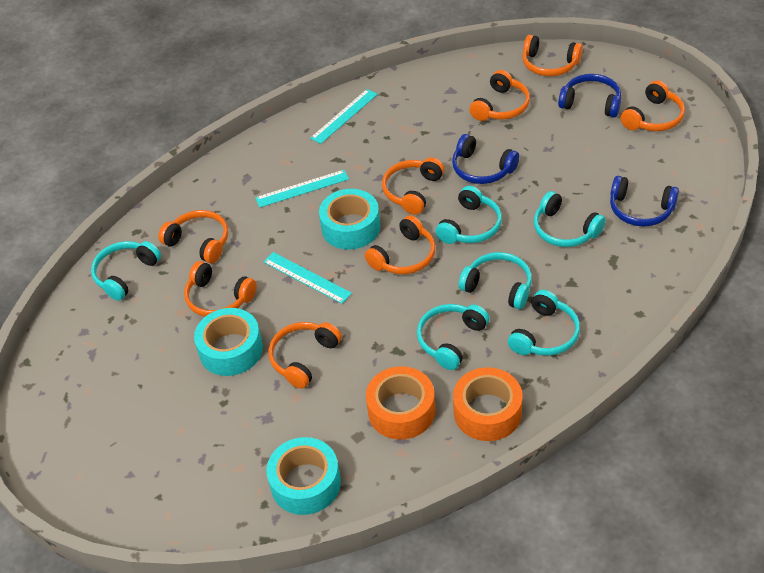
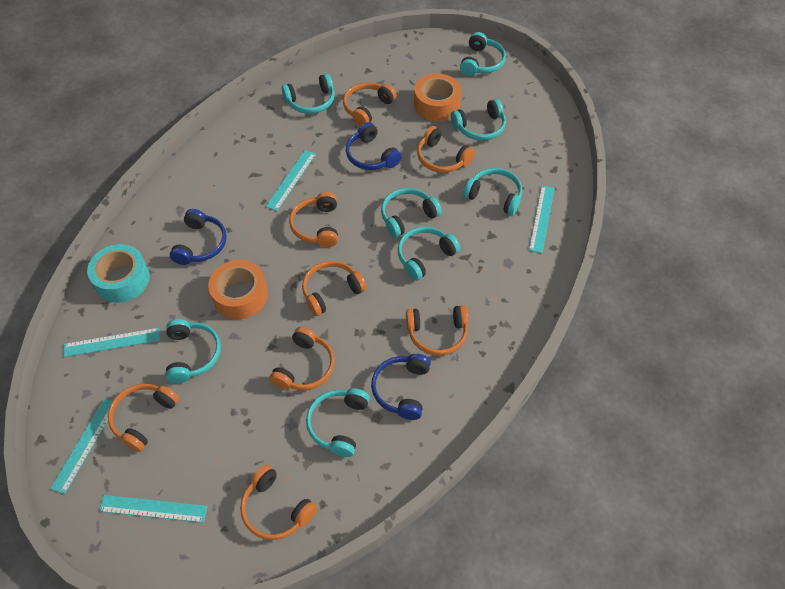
turquoise headphones: 6 -> 8
turquoise ruler: 3 -> 5
turquoise tape: 3 -> 1

